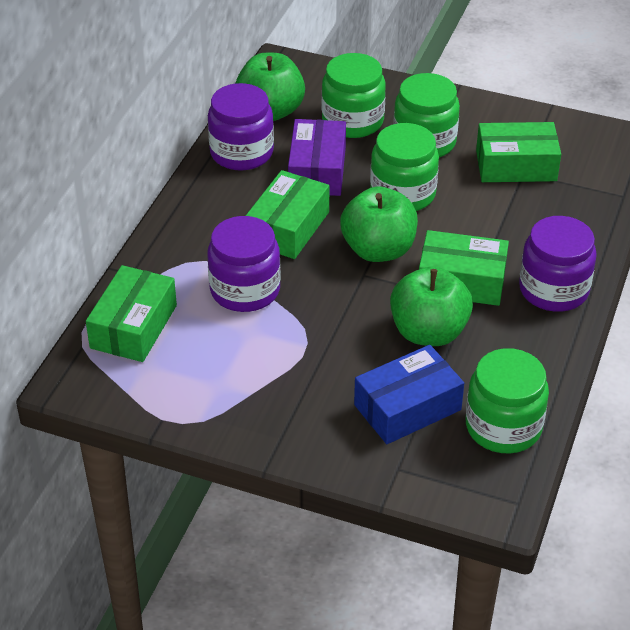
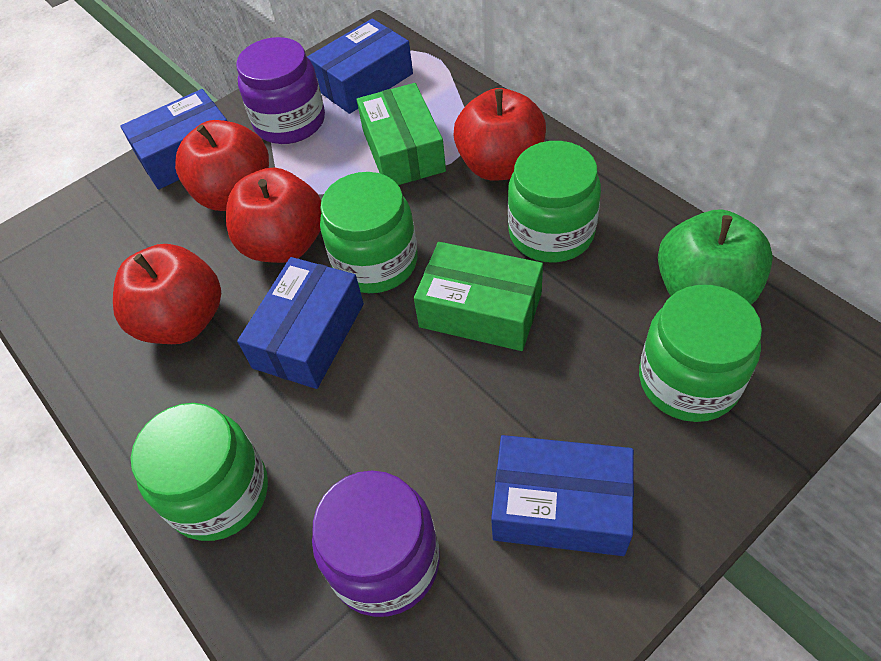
blue box: 1 -> 4
green apple: 3 -> 1
green box: 4 -> 2
purple box: 1 -> 0
purple jar: 3 -> 2
red apple: 0 -> 4

